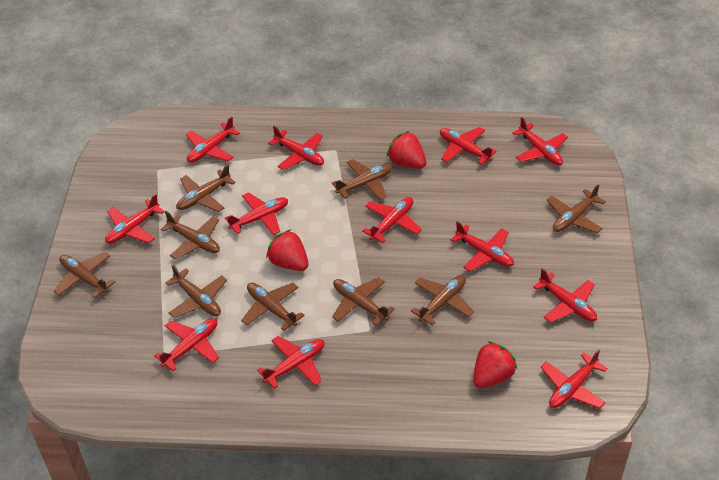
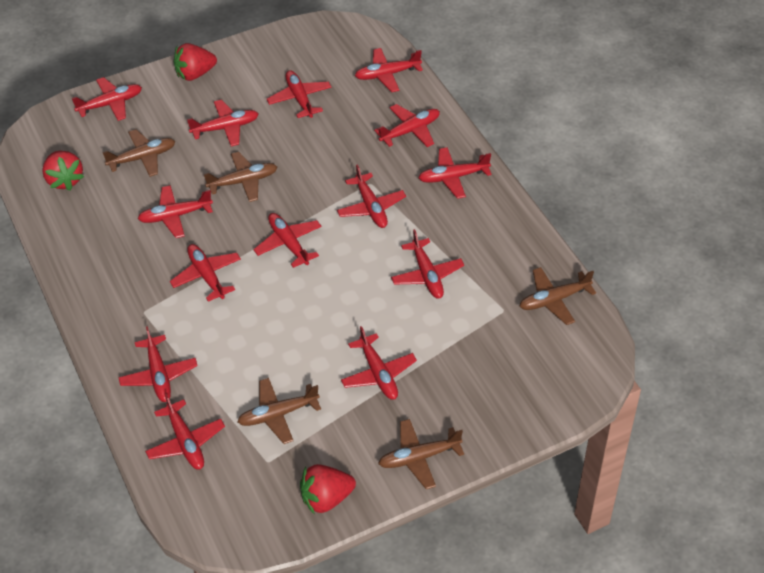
brown plane: 9 -> 5
red plane: 12 -> 14

